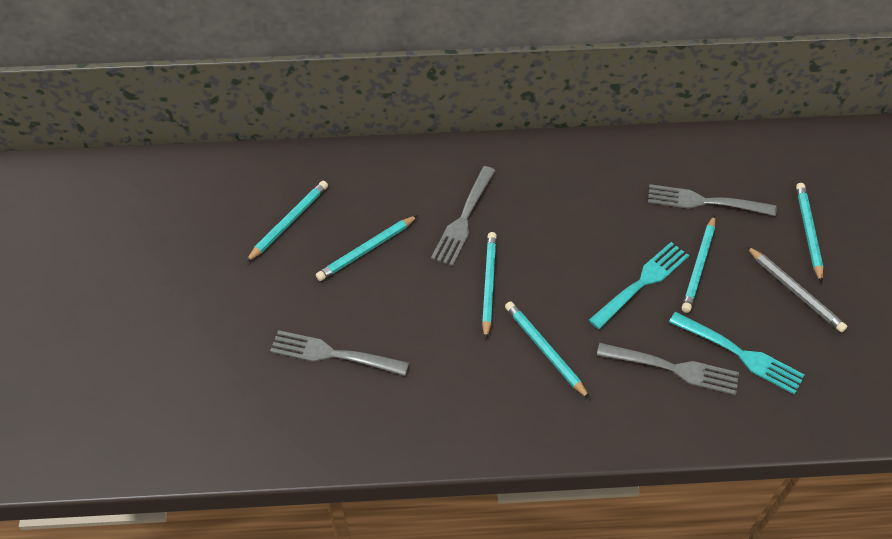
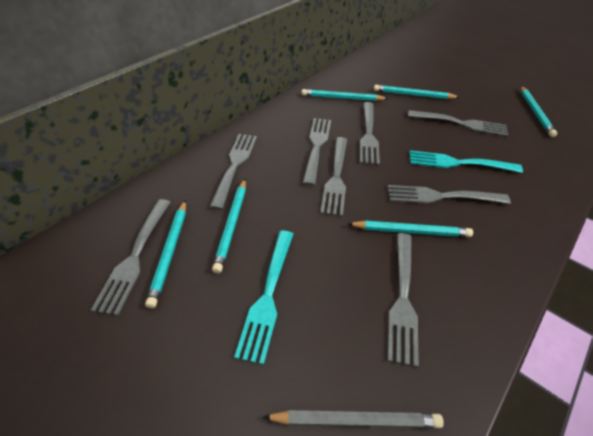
grey fork: 4 -> 8

